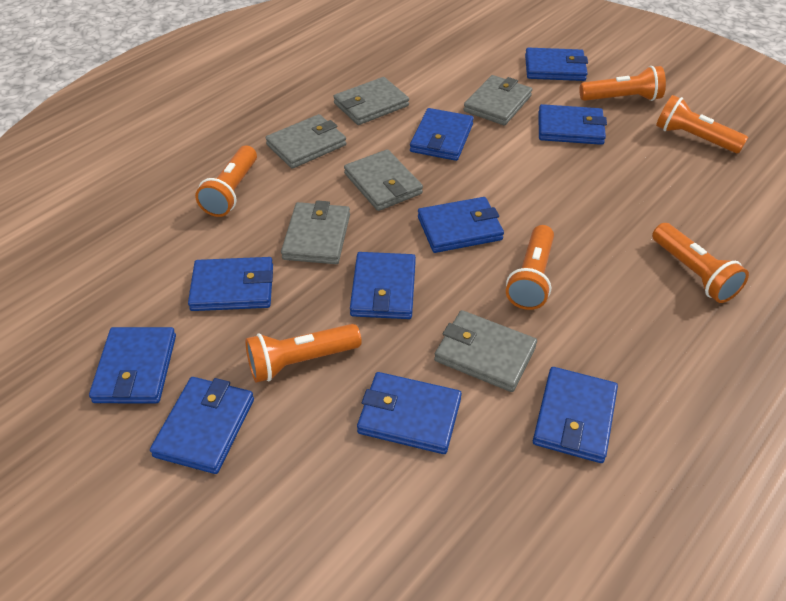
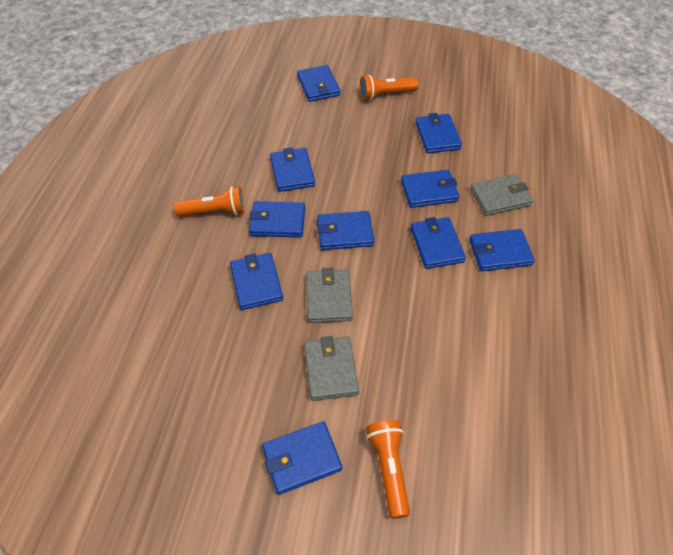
grey wallet: 6 -> 3
orange flashlight: 6 -> 3

